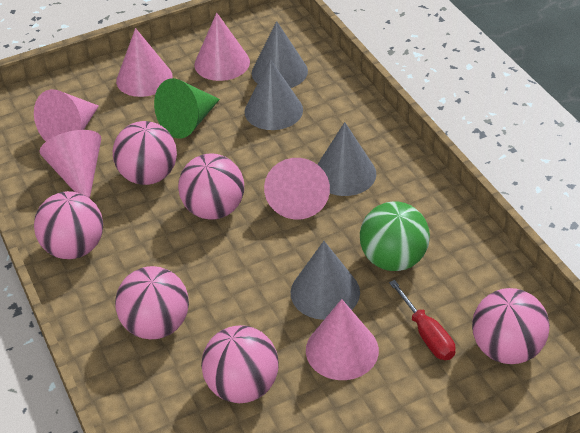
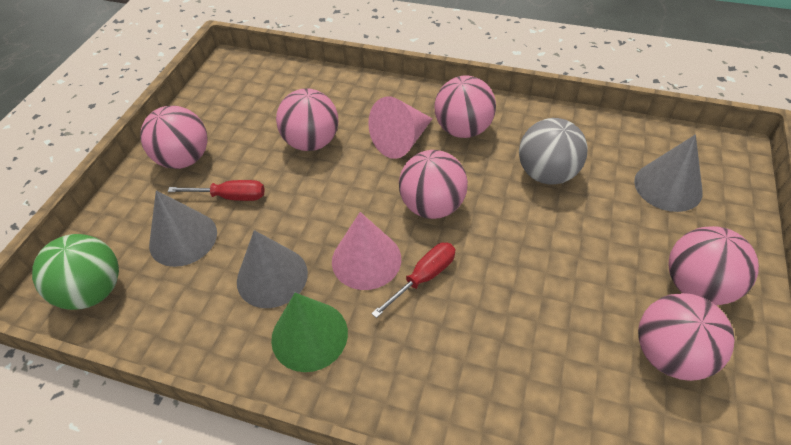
grey ball: 0 -> 1
grey cone: 4 -> 3
pink cone: 6 -> 2
red screwdriver: 1 -> 2

